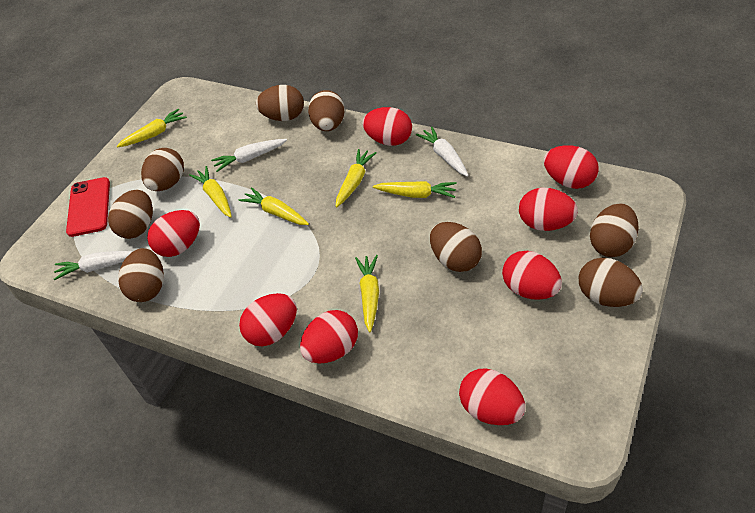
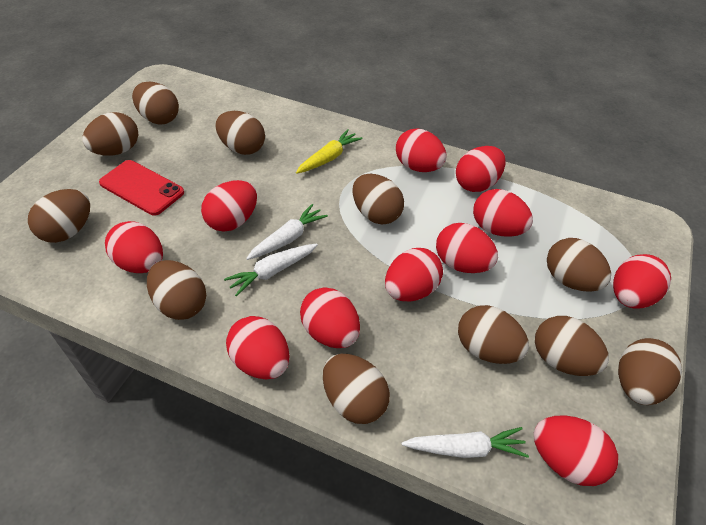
brown egg: 8 -> 11
red egg: 8 -> 11
yellow carrot: 6 -> 1

